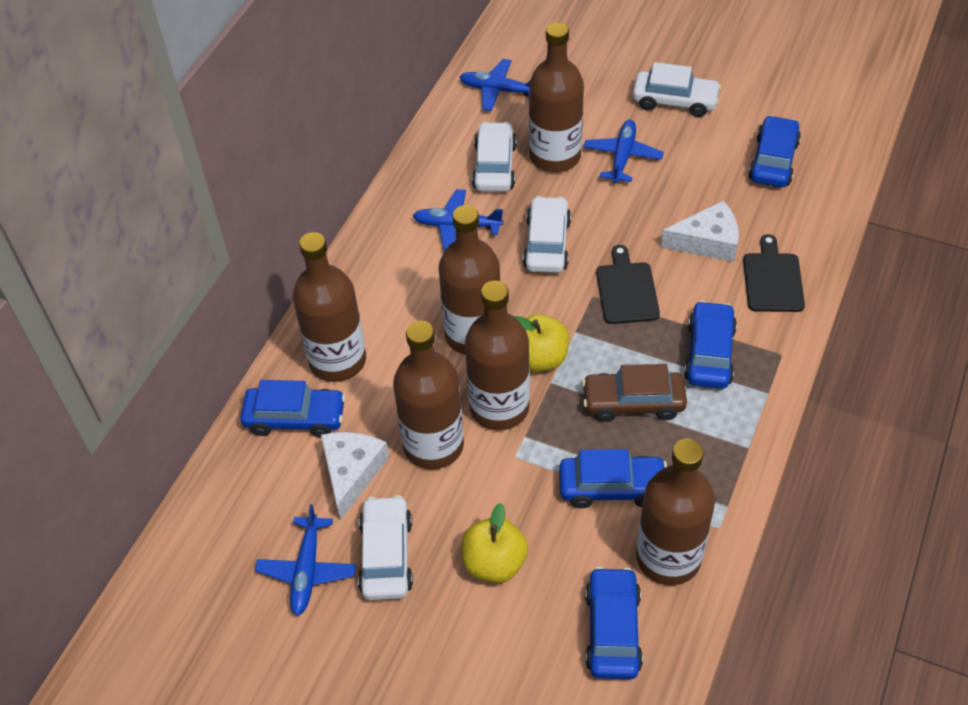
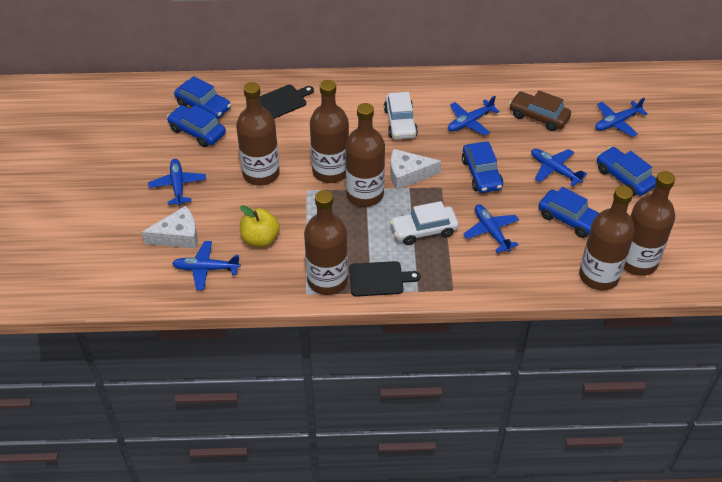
blue plane: 4 -> 6
white car: 4 -> 2
yellow apple: 2 -> 1

